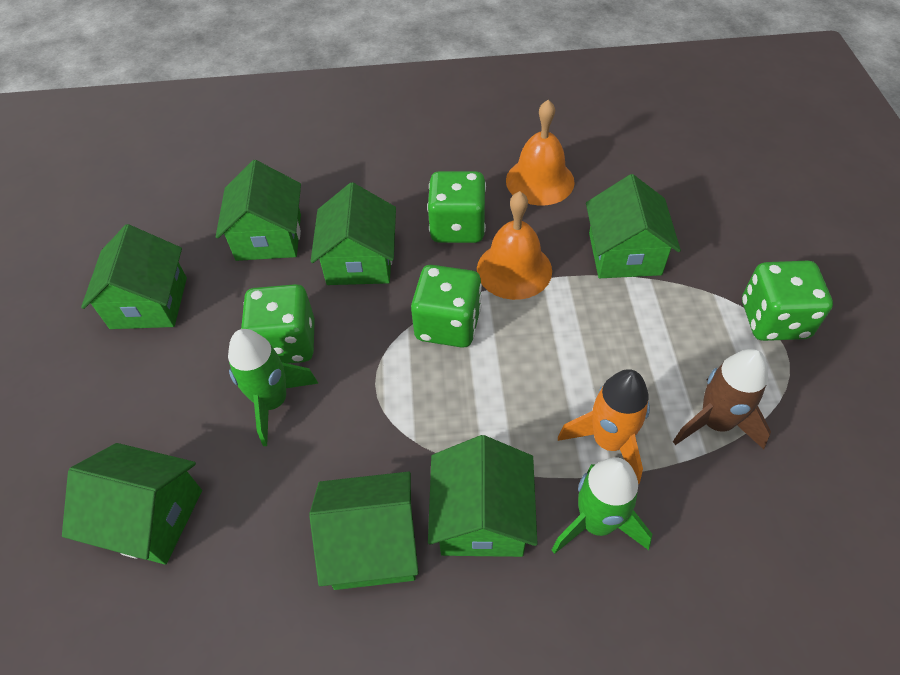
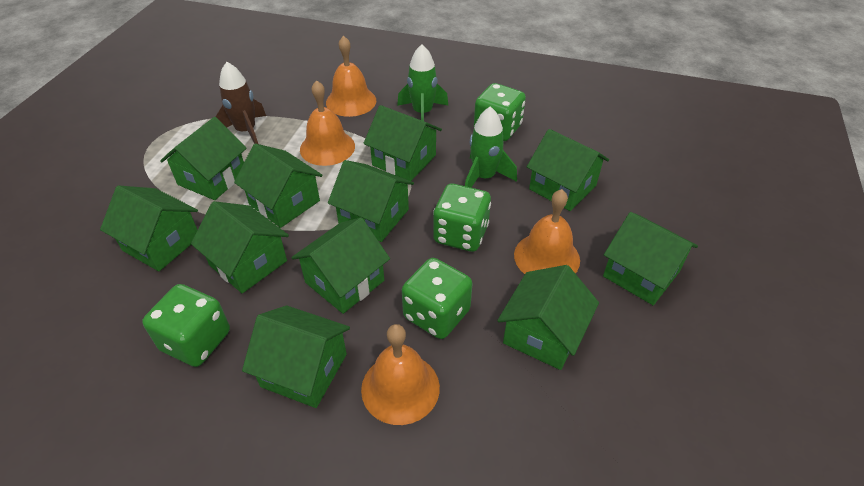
green house: 7 -> 11
orange bell: 2 -> 4
orange rocket: 1 -> 0

